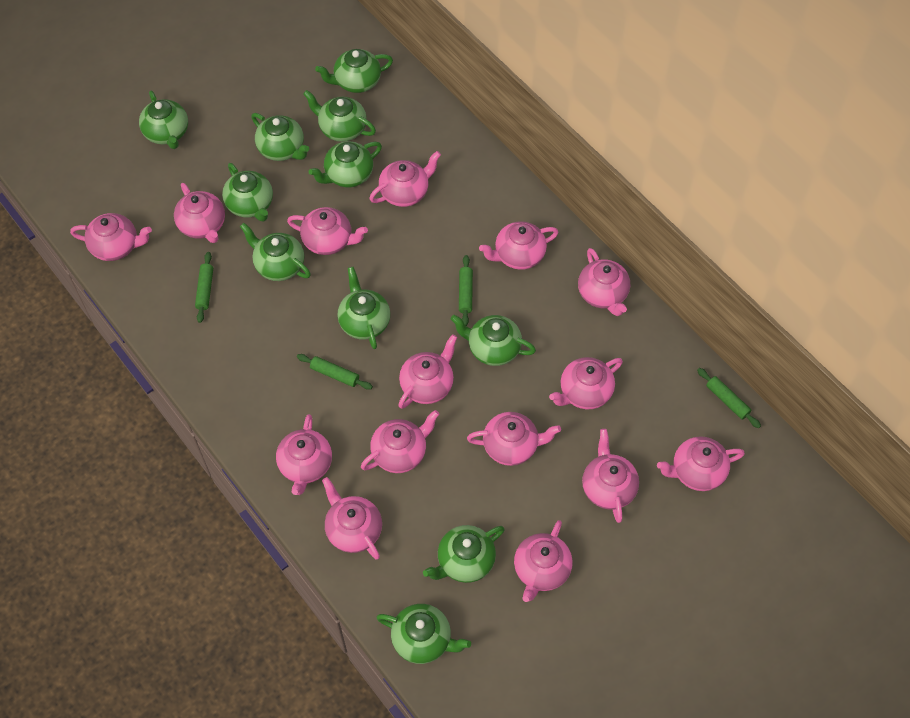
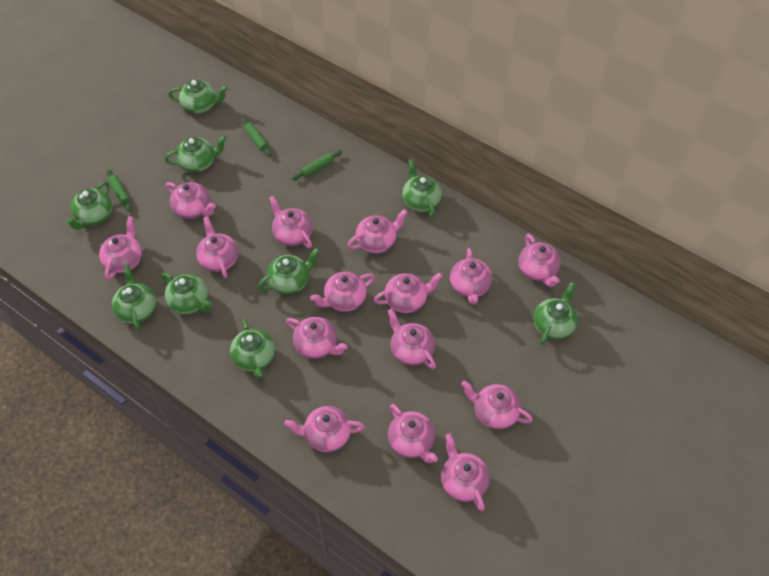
green rolling pin: 4 -> 3
green teapot: 11 -> 9

